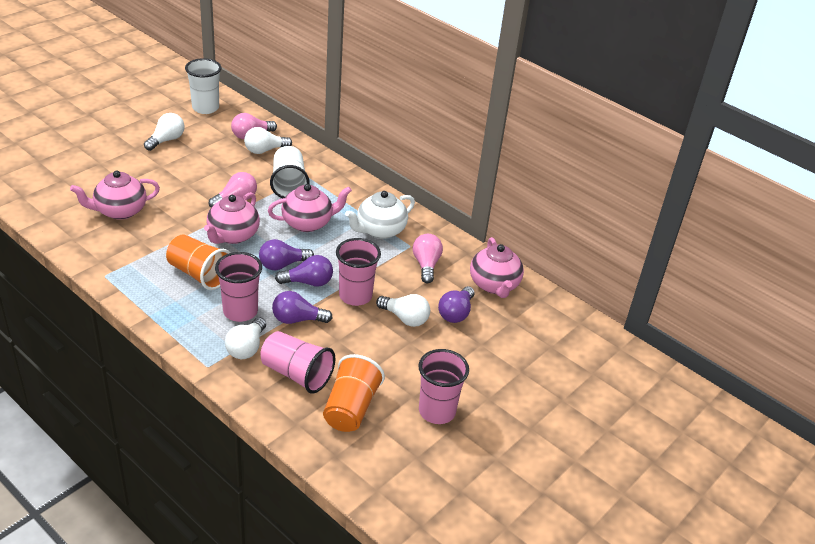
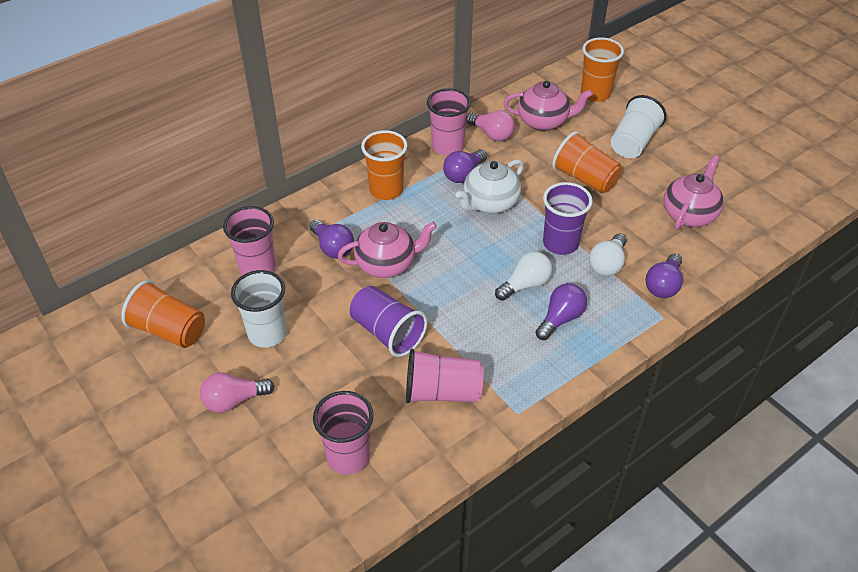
orange cup: 2 -> 4
pink light bulb: 3 -> 2
pink teapot: 4 -> 3
purple cup: 0 -> 2
white light bulb: 4 -> 2

